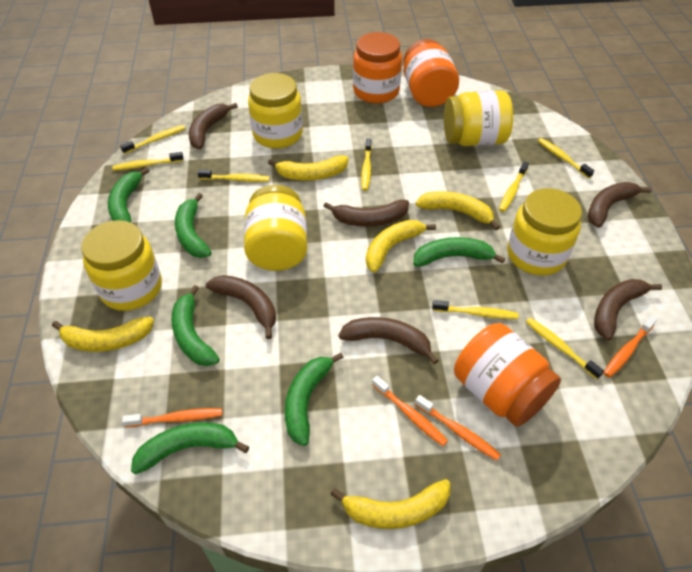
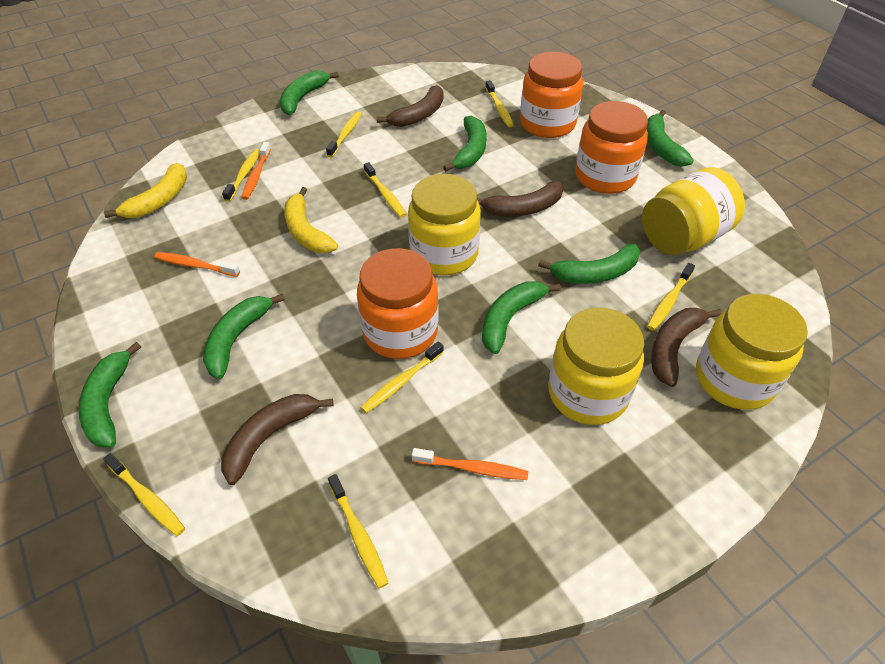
brown banana: 6 -> 4
green banana: 6 -> 7
orange toothbrush: 4 -> 3
yellow banana: 5 -> 2
yellow jar: 5 -> 4

